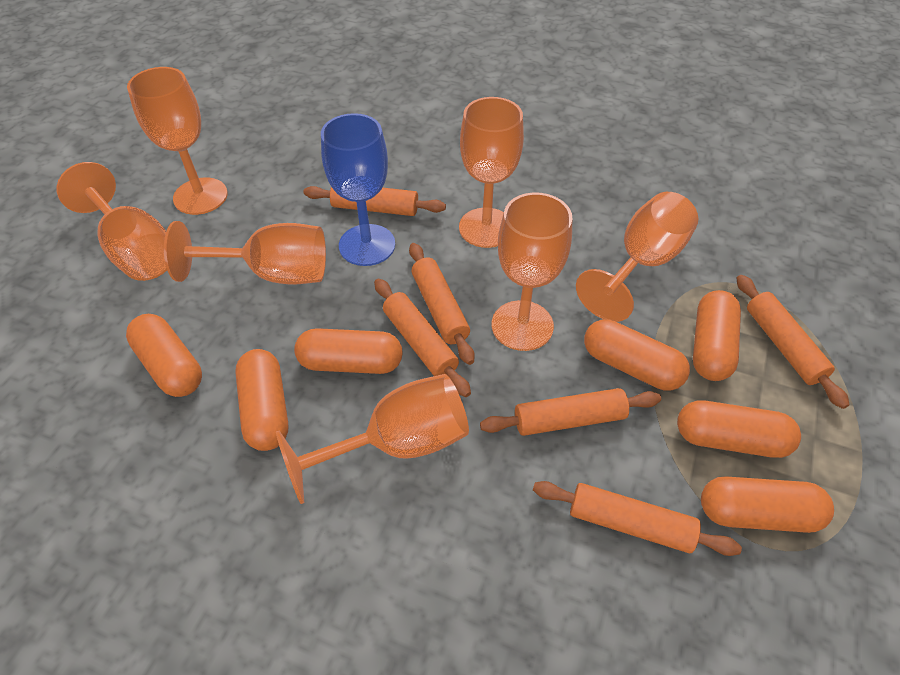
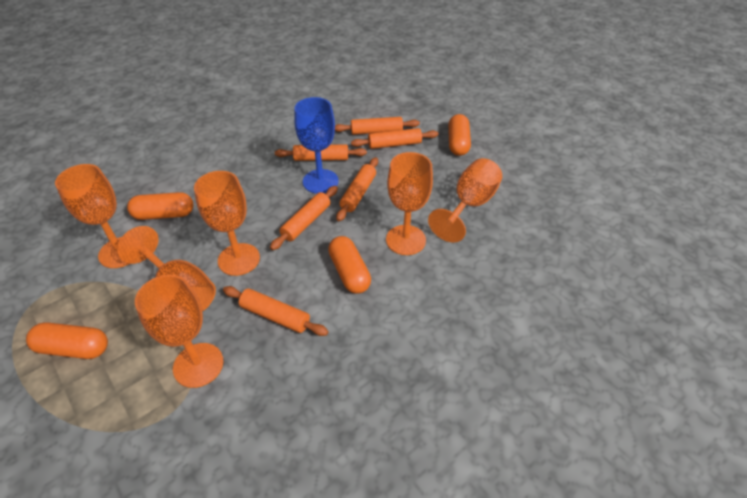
orange capsule: 7 -> 4
orange goblet: 7 -> 6

